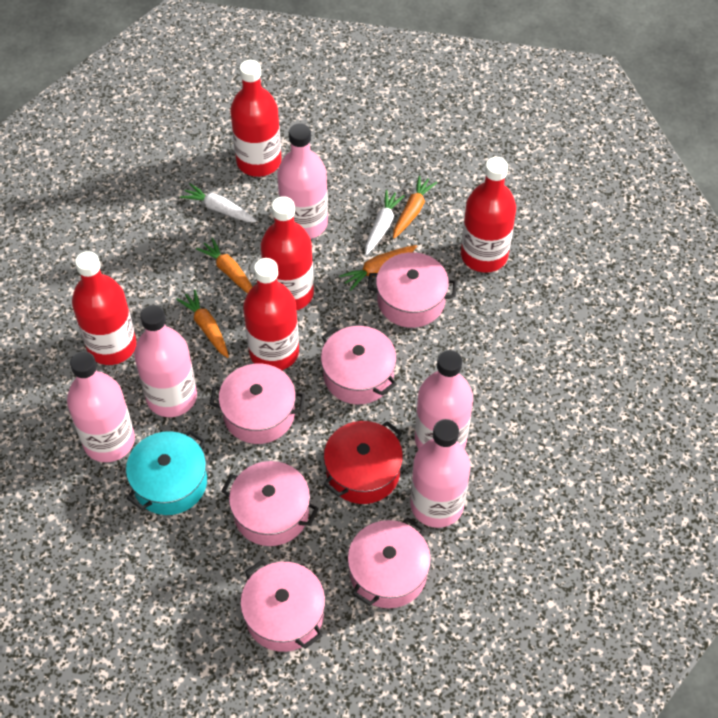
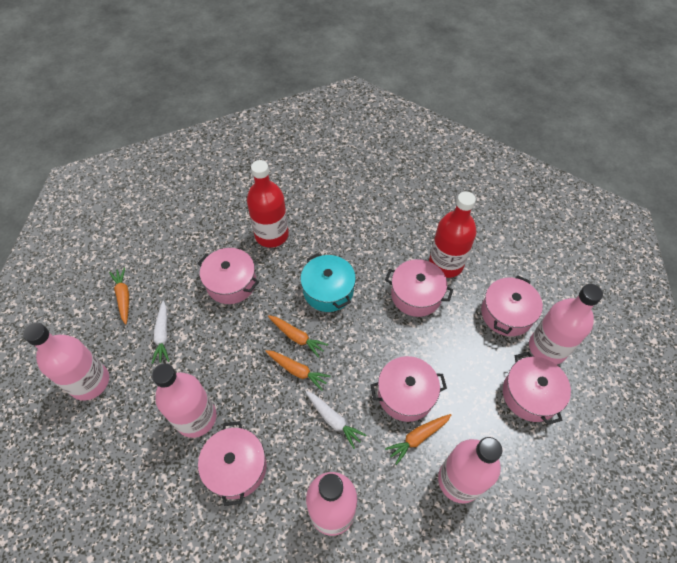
red bottle: 5 -> 2
red pot: 1 -> 0

